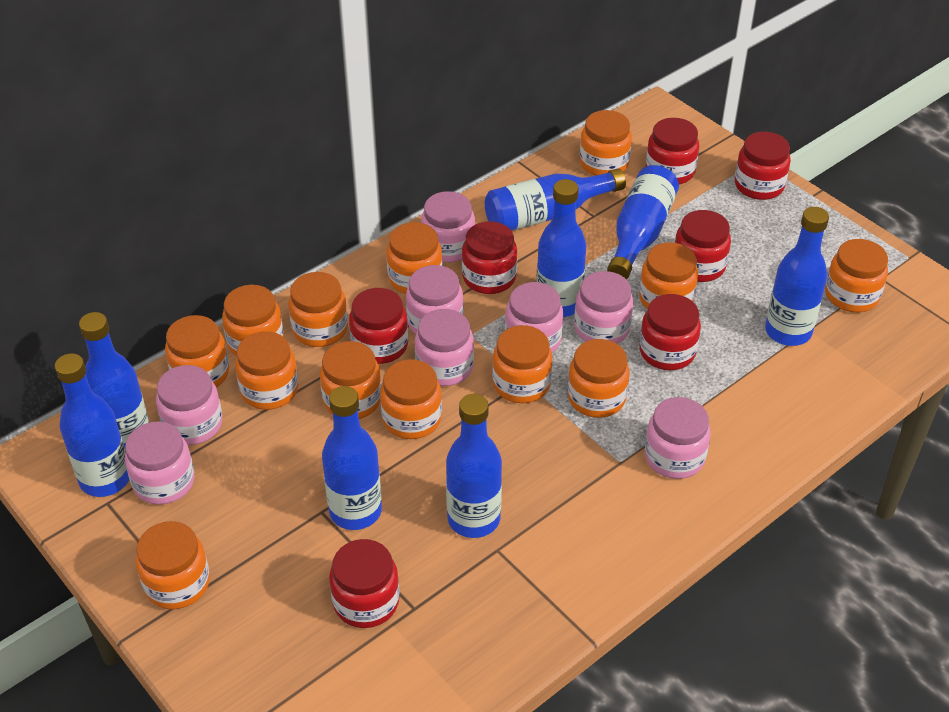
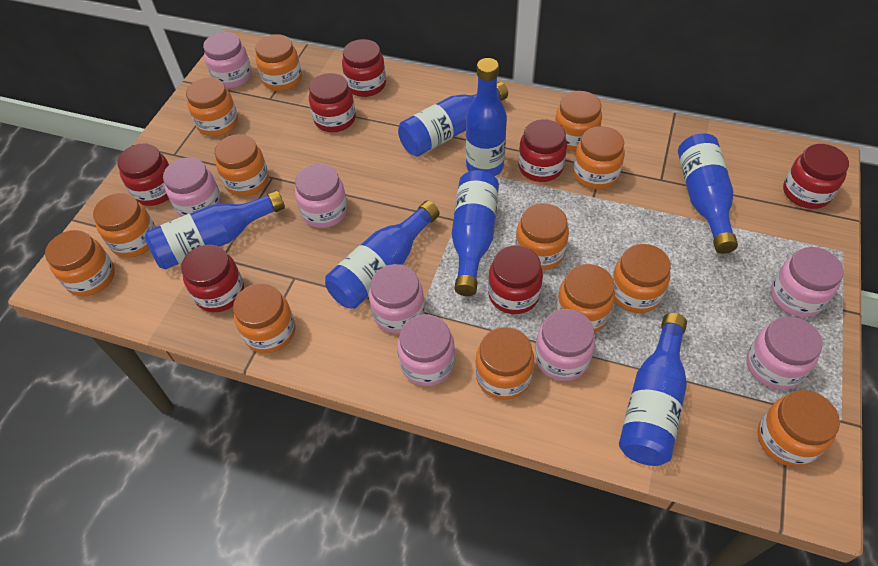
blue bottle: 8 -> 7

